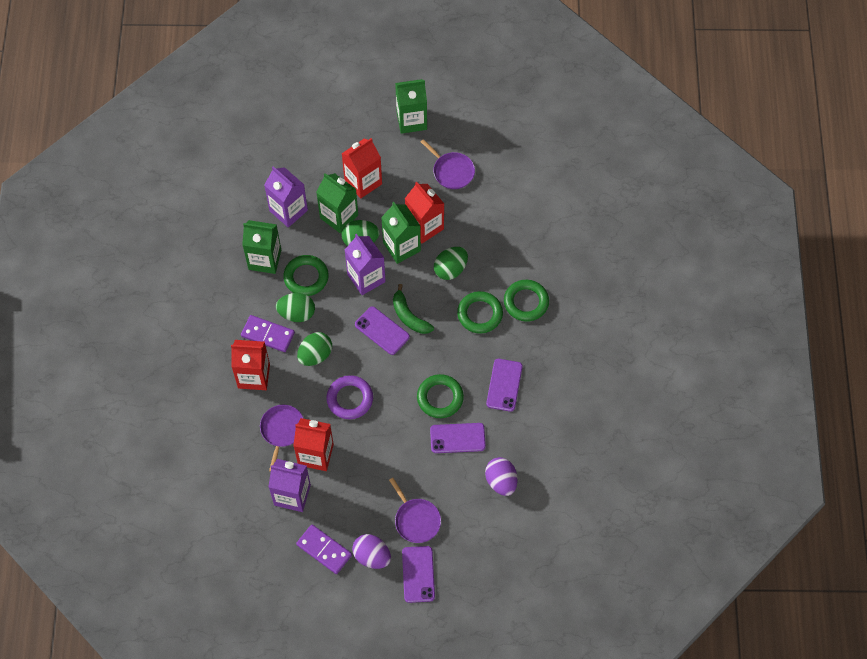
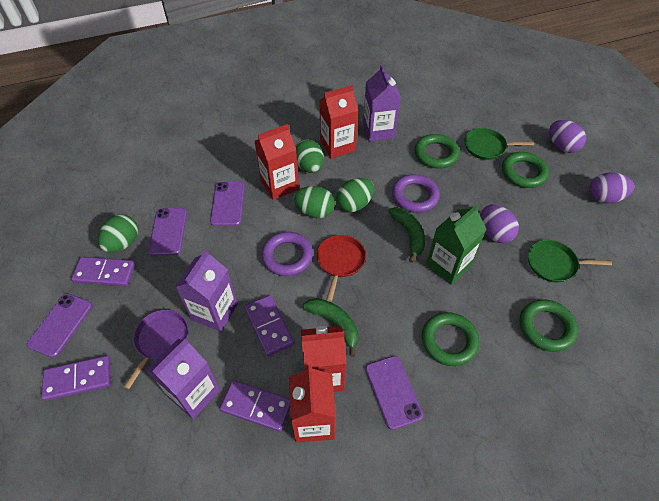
green banana: 1 -> 2
green carton: 4 -> 1
green pan: 0 -> 2
purple domino: 2 -> 4
purple egg: 2 -> 3
purple pan: 3 -> 1
purple ring: 1 -> 2
red pan: 0 -> 1

